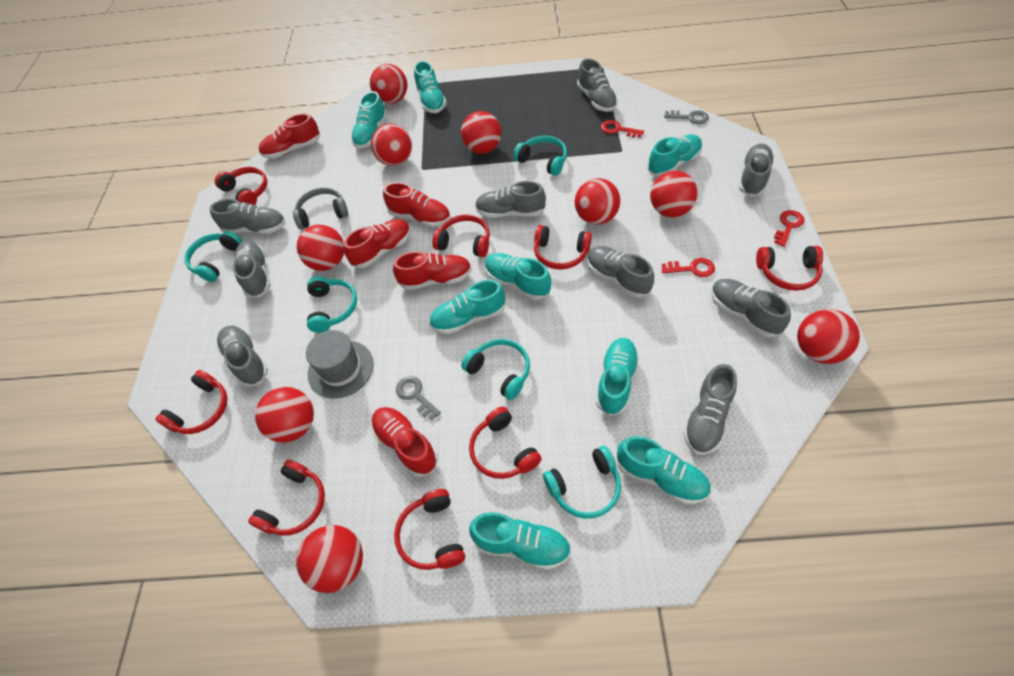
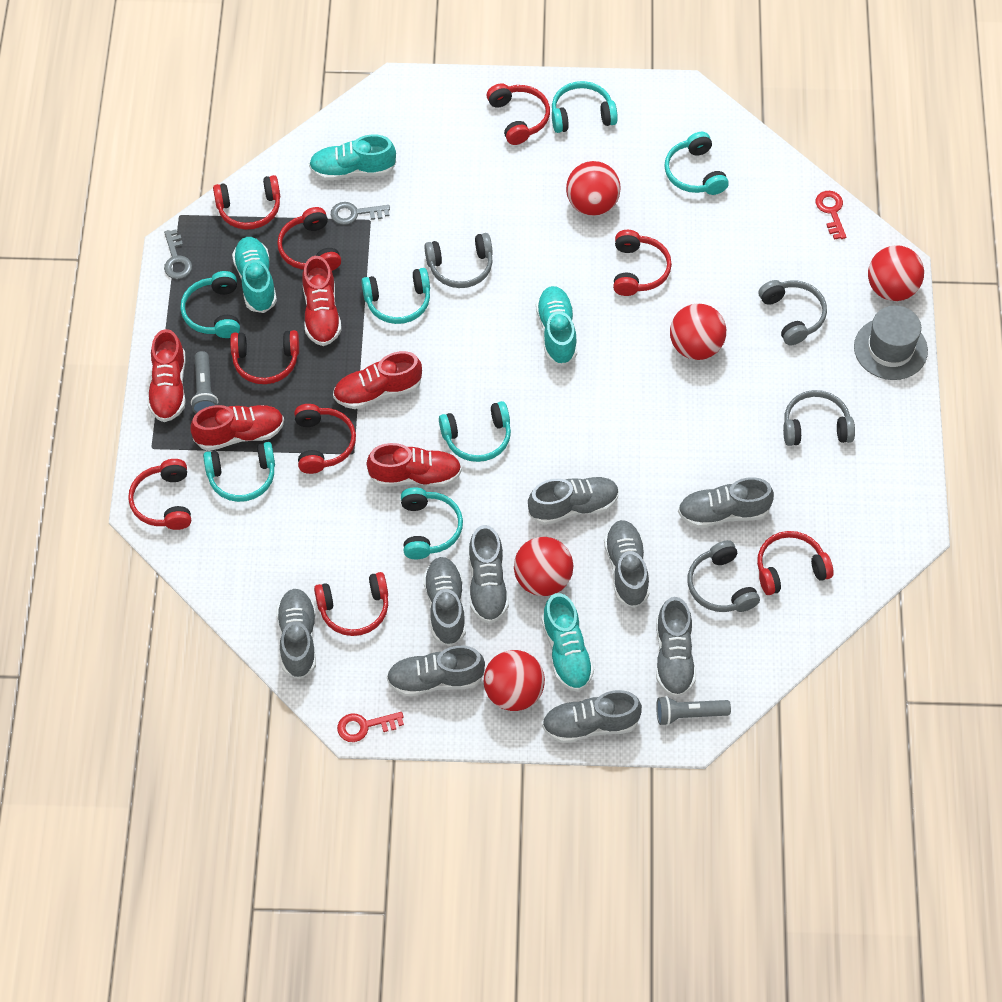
grey flashlight: 0 -> 2
grey headphones: 1 -> 4
red ball: 9 -> 5
red headphones: 8 -> 9
red key: 3 -> 2
turquoise headphones: 5 -> 7
turquoise shoe: 8 -> 4

